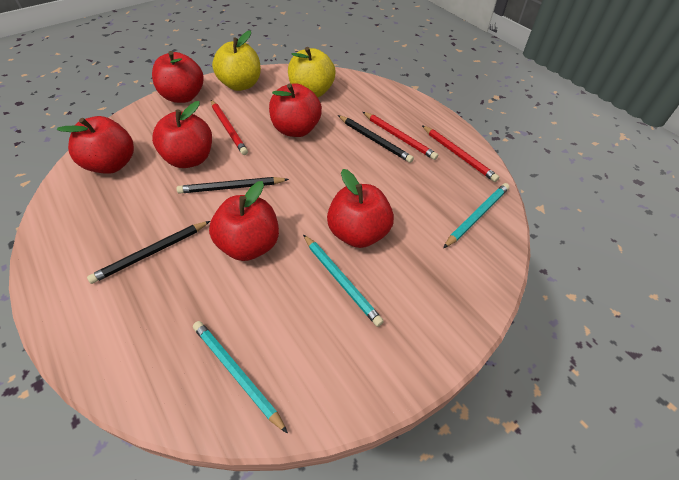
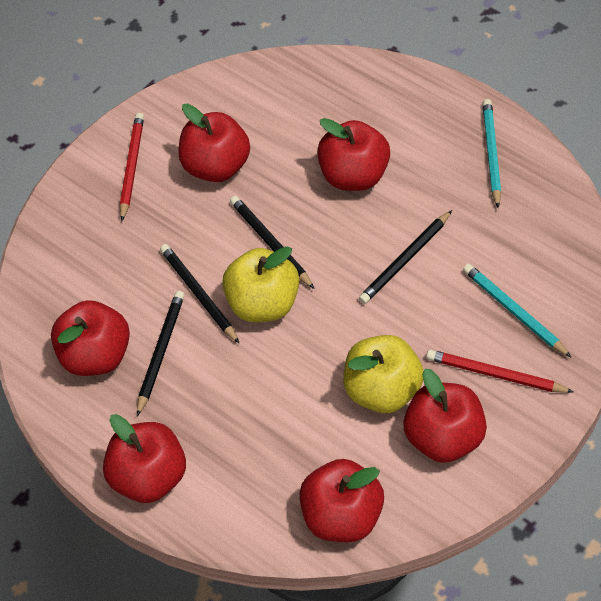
black pencil: 3 -> 4
red pencil: 3 -> 2
turquoise pencil: 3 -> 2

